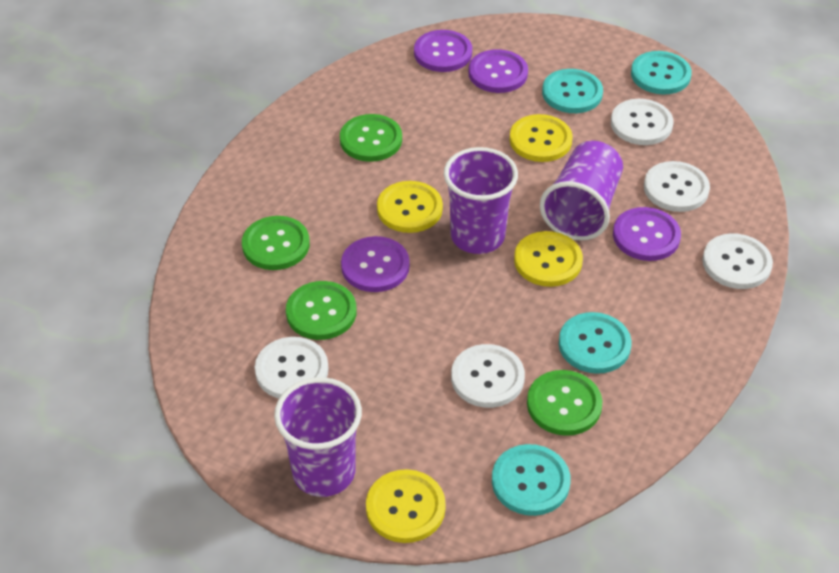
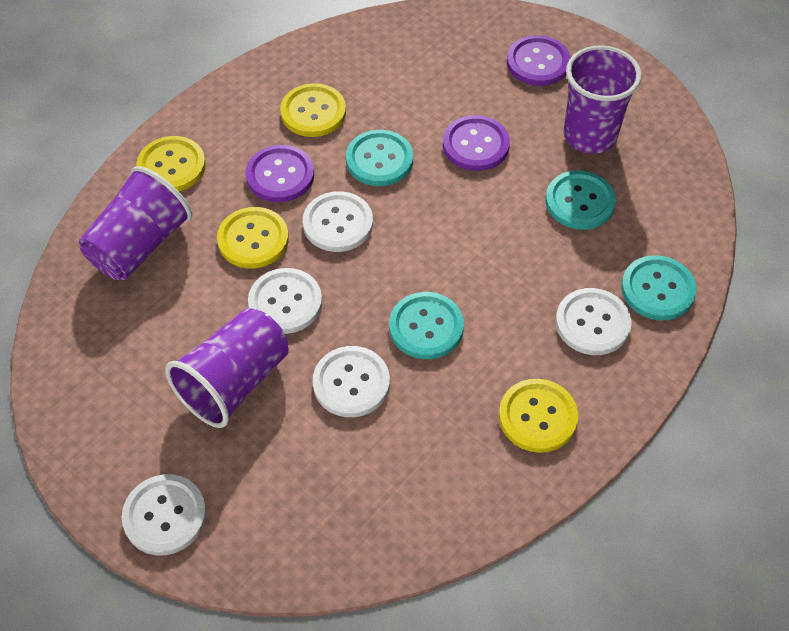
green button: 4 -> 0
purple button: 4 -> 3

